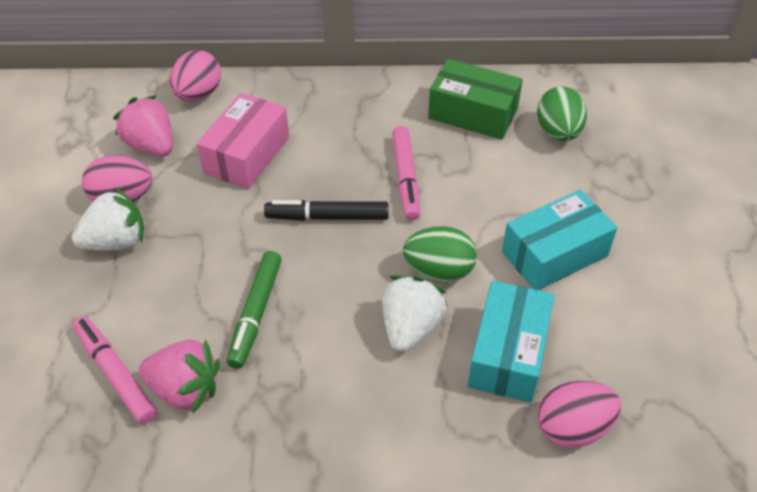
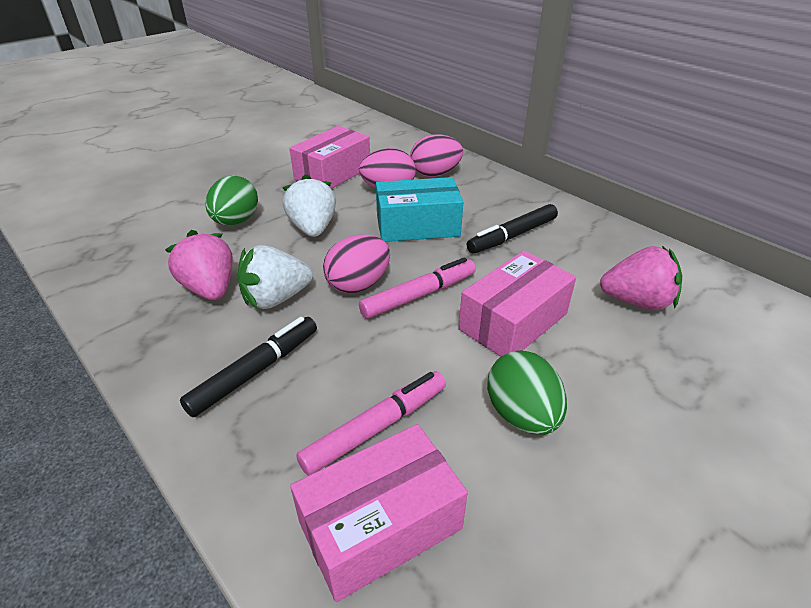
black marker: 1 -> 2
green box: 1 -> 0
green marker: 1 -> 0
pink box: 1 -> 3
turquoise box: 2 -> 1

